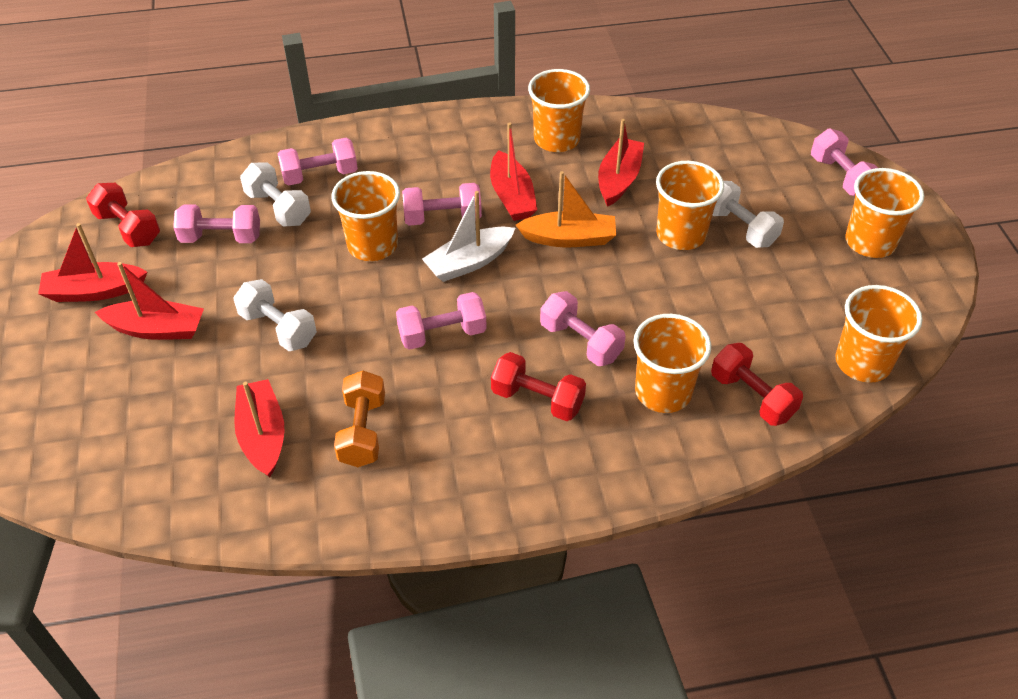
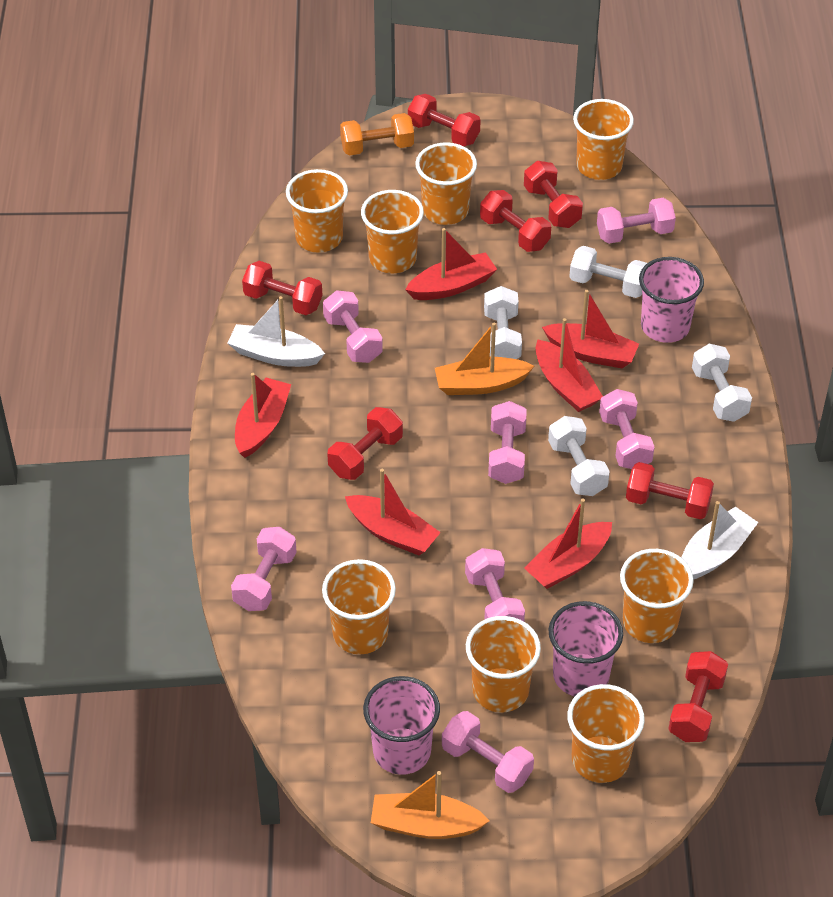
orange boat: 1 -> 2
orange cup: 6 -> 8
pink cup: 0 -> 3
pink dumbbell: 6 -> 7
red boat: 5 -> 6
red dumbbell: 3 -> 7
white boat: 1 -> 2
white dumbbell: 3 -> 4

